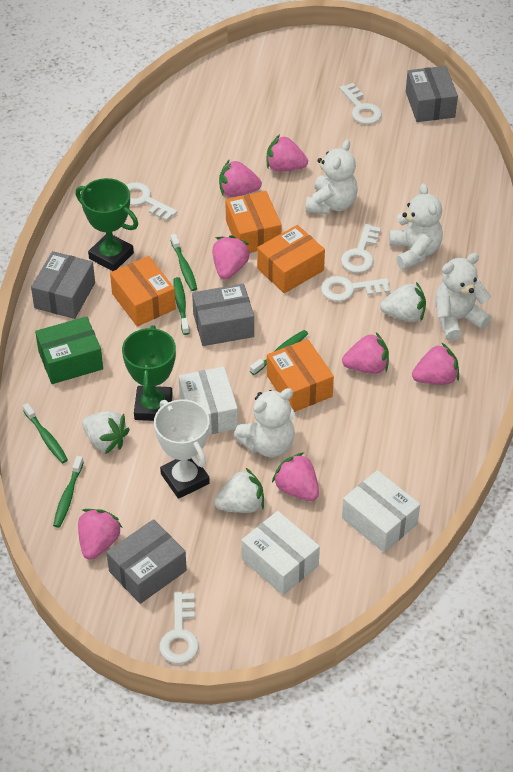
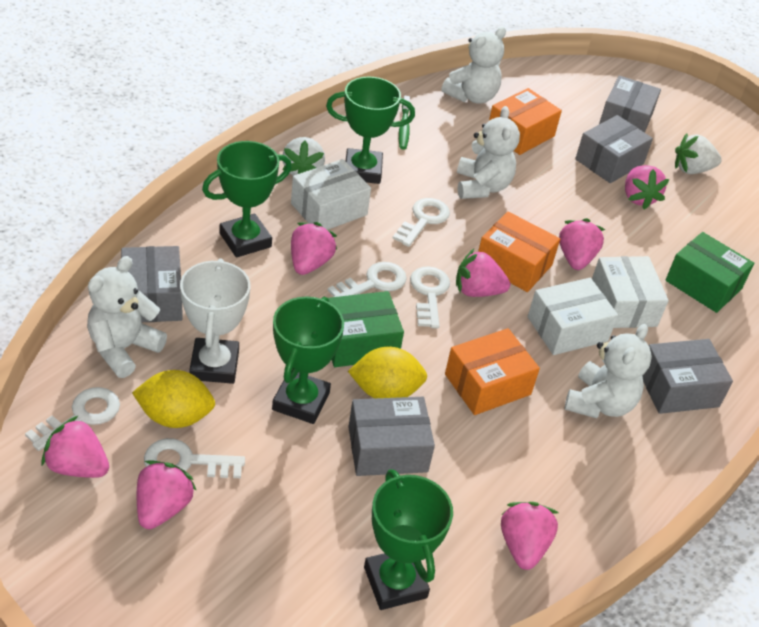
green box: 1 -> 2
green toothbrush: 5 -> 1
green trophy: 2 -> 4
grey box: 4 -> 5
orange box: 4 -> 3
white strawberry: 3 -> 2
yellow lemon: 0 -> 2

